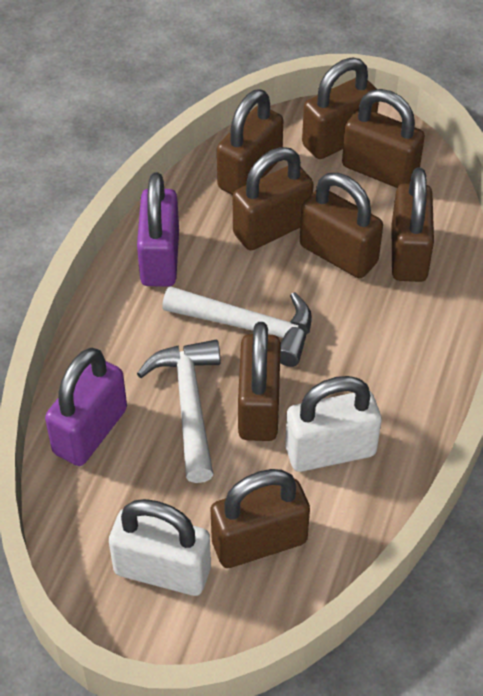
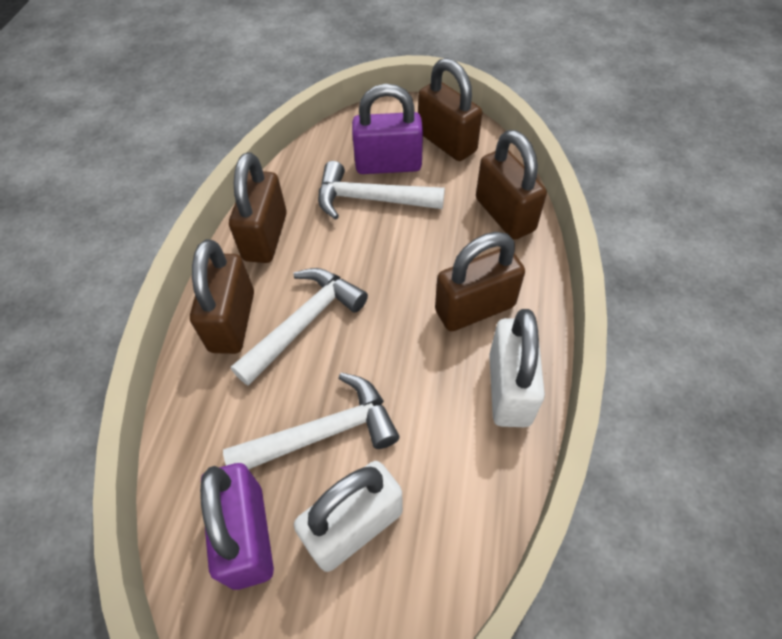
brown padlock: 8 -> 5
white hammer: 2 -> 3

